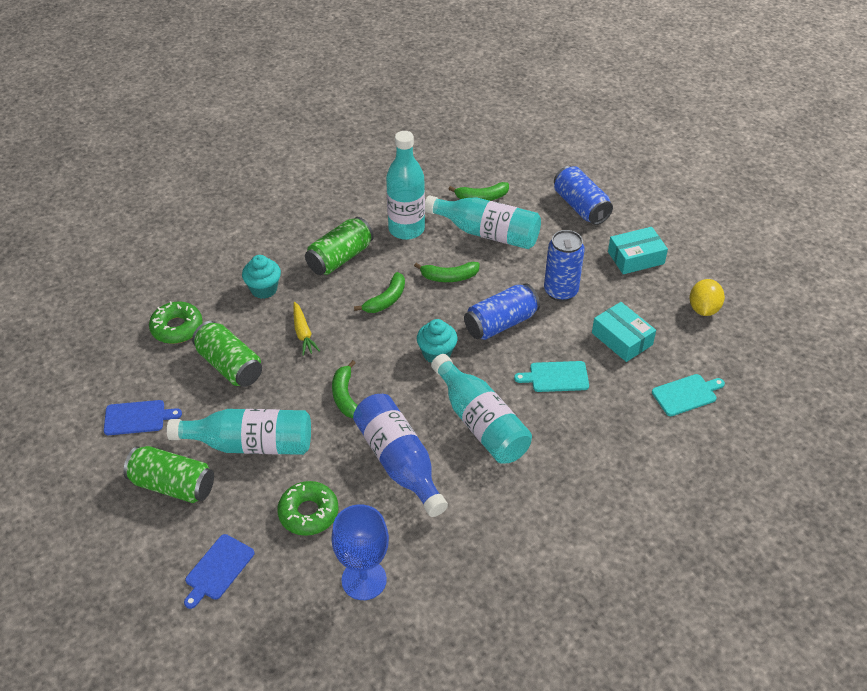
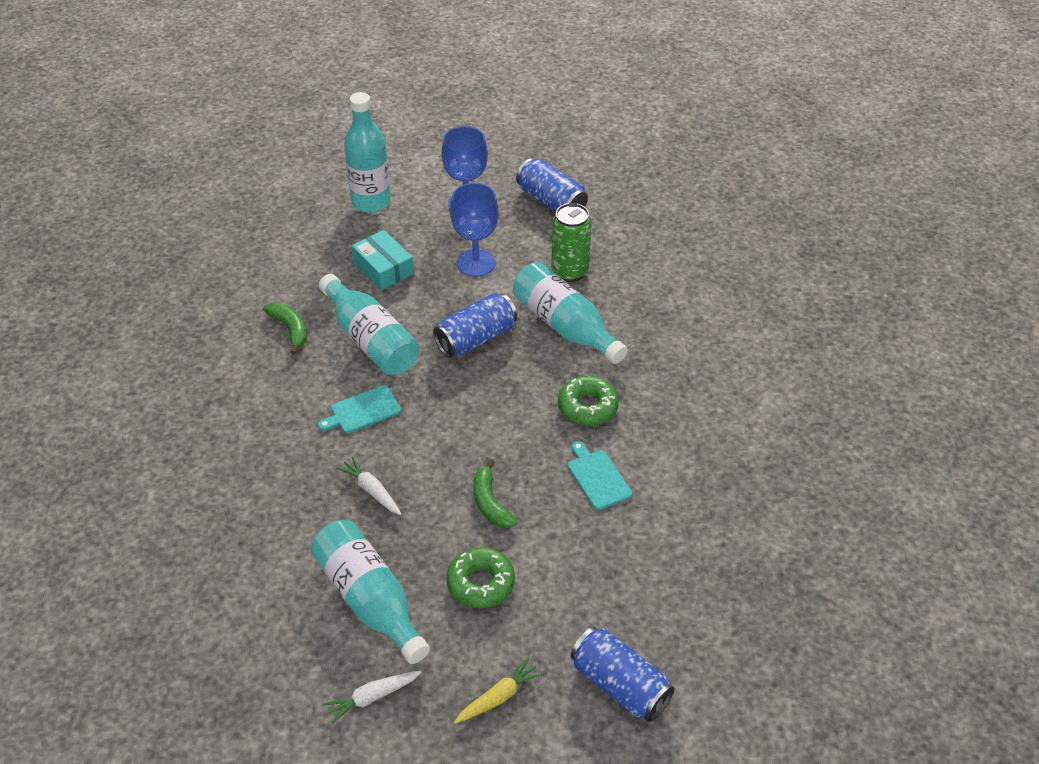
blue bottle: 1 -> 0
blue cutting board: 2 -> 0
blue goblet: 1 -> 2
green banana: 4 -> 2
green can: 3 -> 1
turquoise box: 2 -> 1
turquoise cupcake: 2 -> 0
white carrot: 0 -> 2
yellow lemon: 1 -> 0

